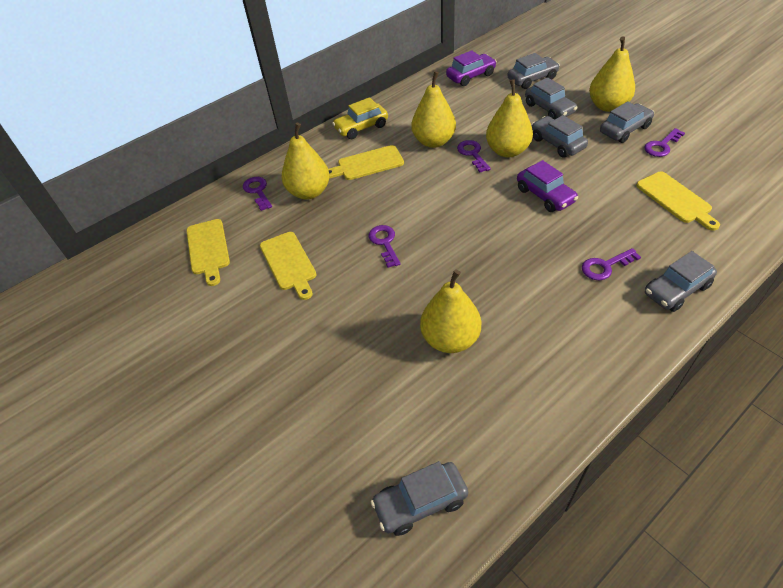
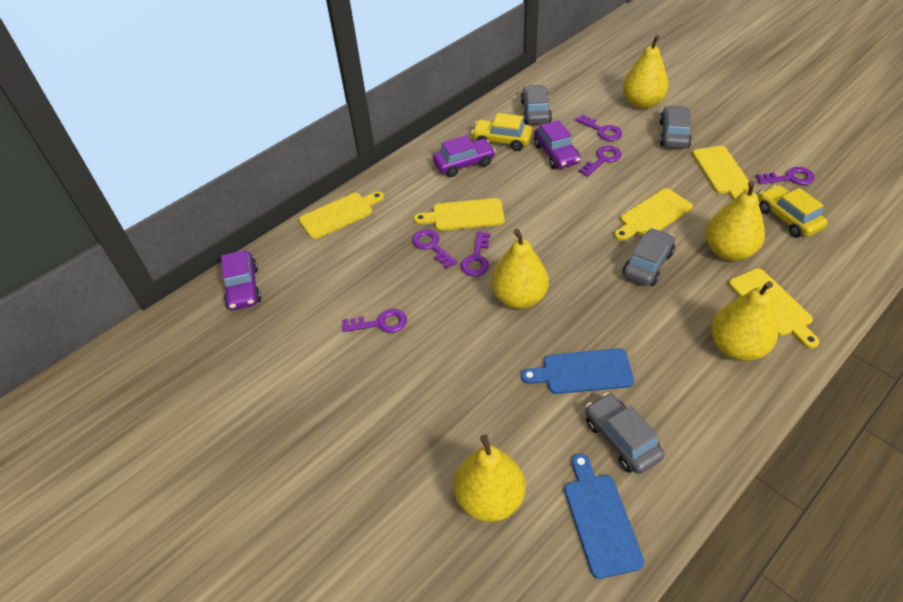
blue cutting board: 0 -> 2
grey car: 6 -> 4
purple car: 2 -> 3
purple key: 5 -> 6
yellow car: 1 -> 2
yellow cutting board: 4 -> 5

